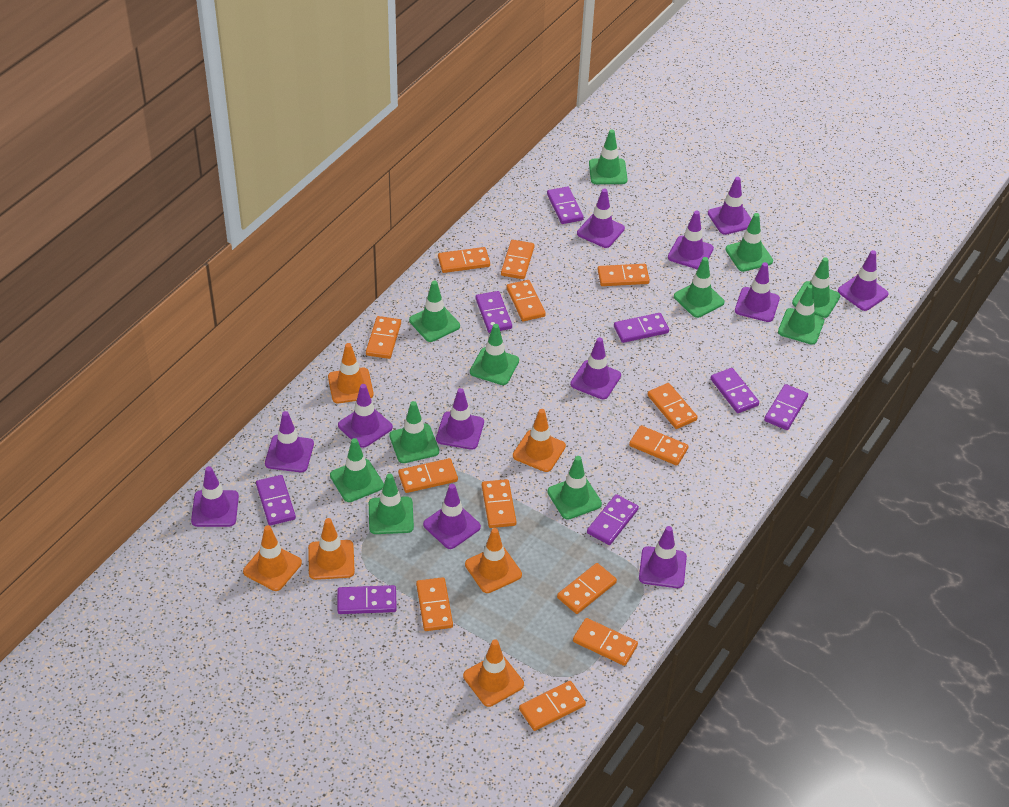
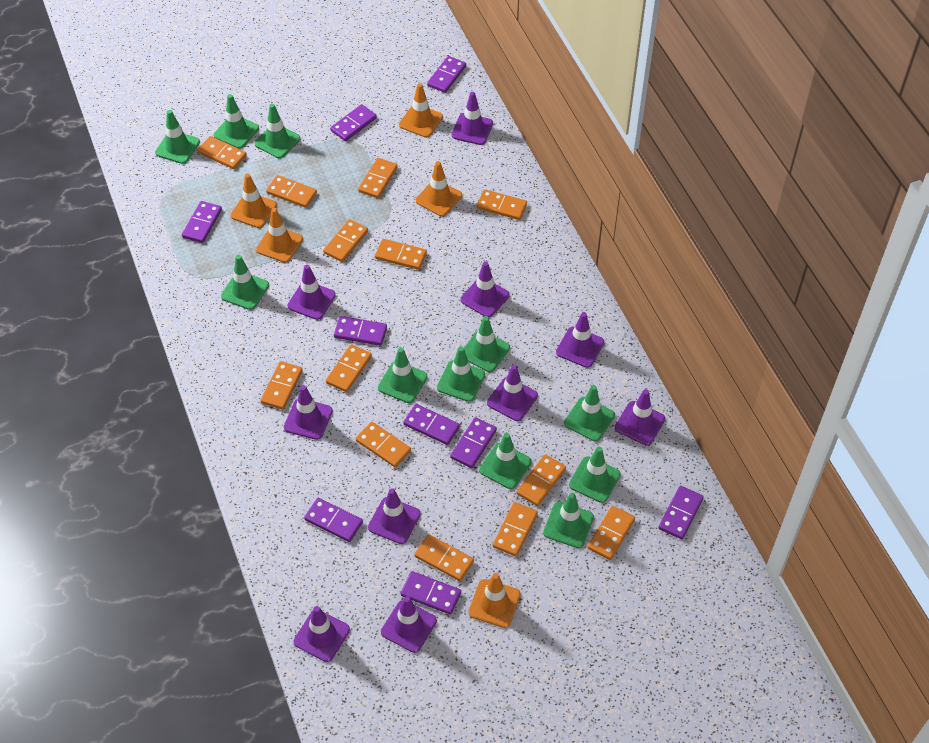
orange traffic cone: 6 -> 5
purple domino: 8 -> 9
purple traffic cone: 12 -> 10

